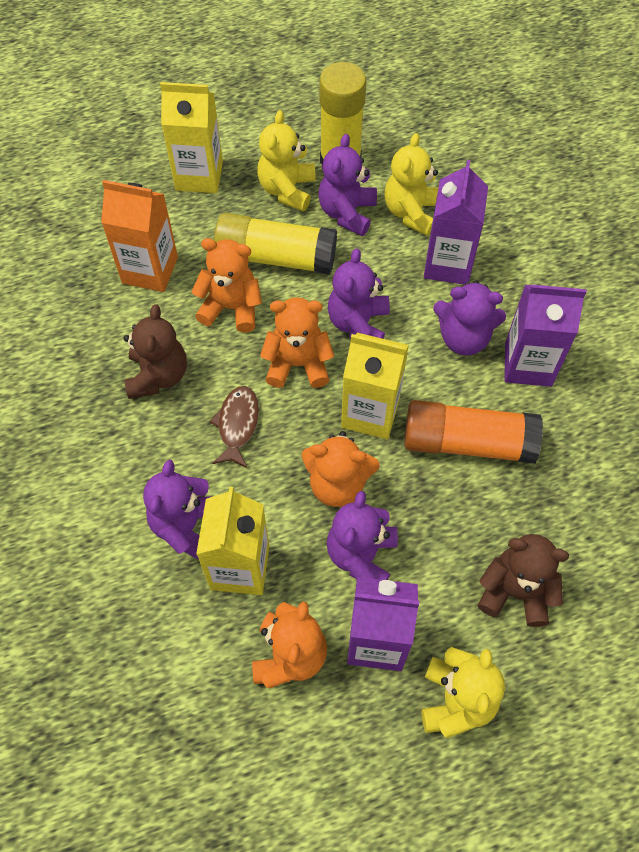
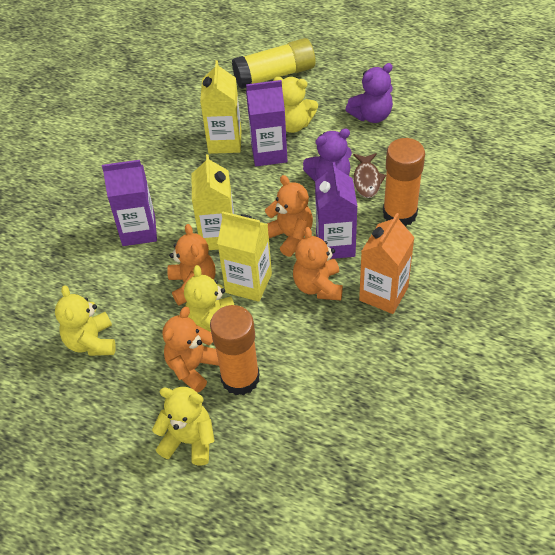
brown teddy bear: 2 -> 0
orange glue stick: 1 -> 2
purple teddy bear: 5 -> 2
yellow glue stick: 2 -> 1
yellow teddy bear: 3 -> 4

